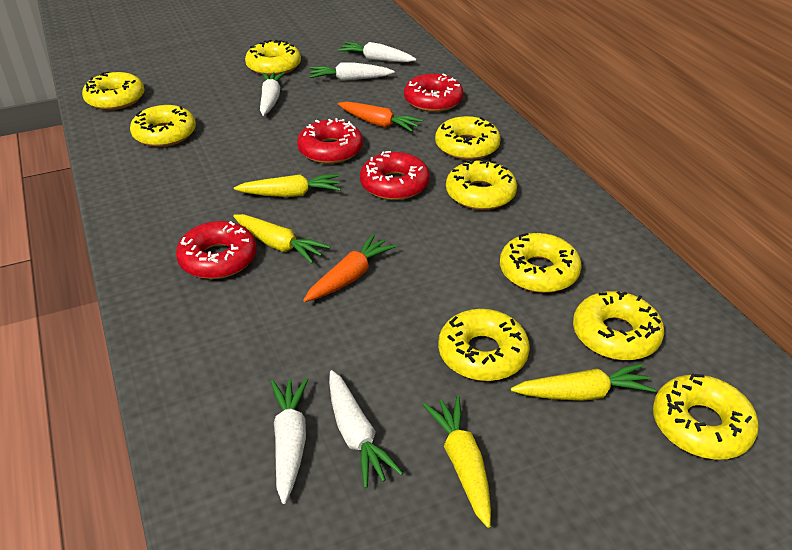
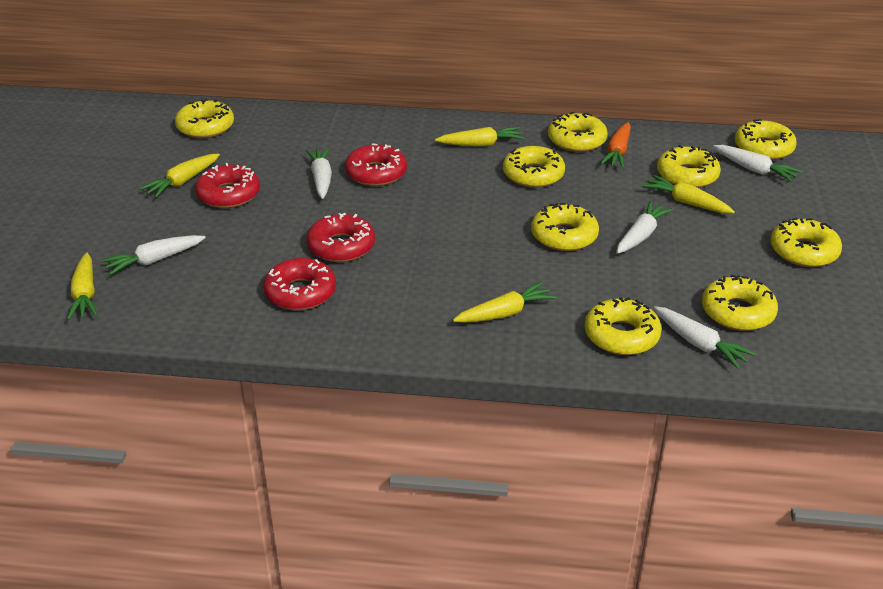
orange carrot: 2 -> 1
yellow carrot: 4 -> 5

